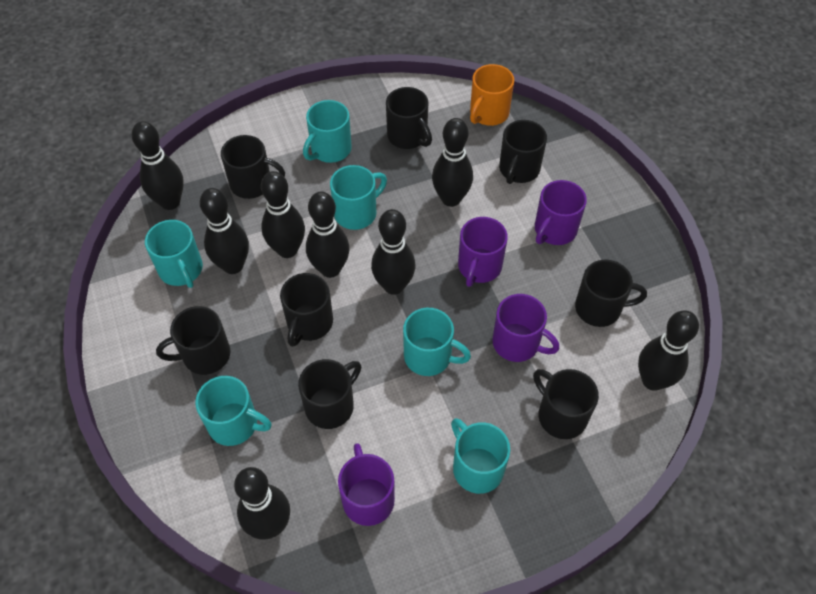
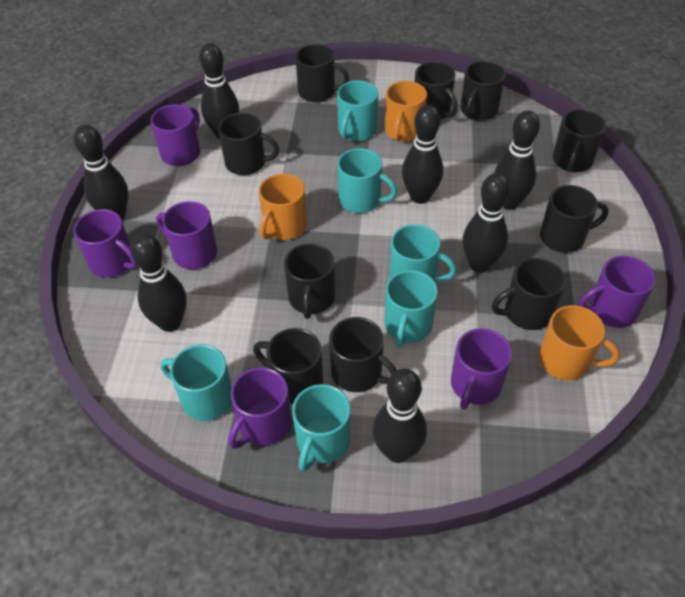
black bowling pin: 8 -> 7
black mug: 8 -> 10
orange mug: 1 -> 3
purple mug: 4 -> 6

